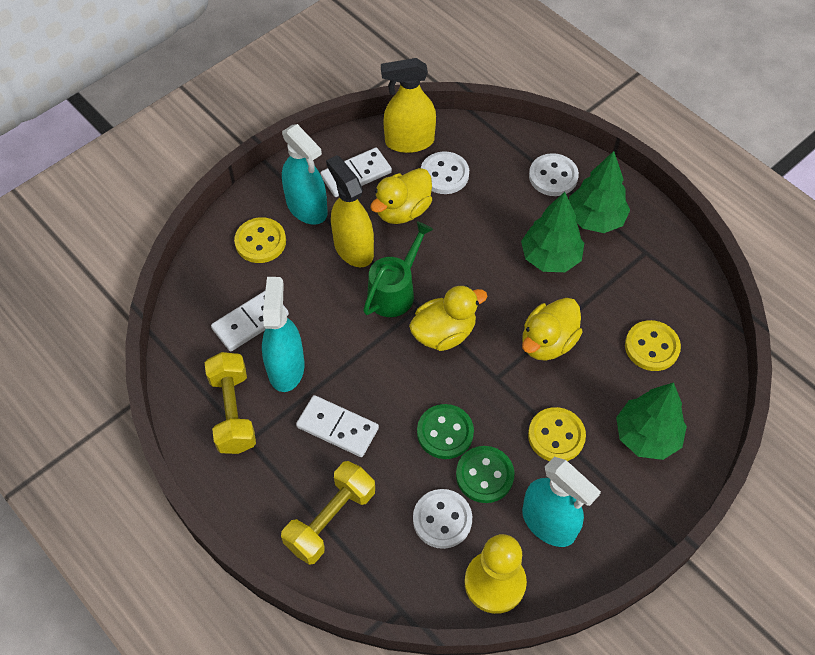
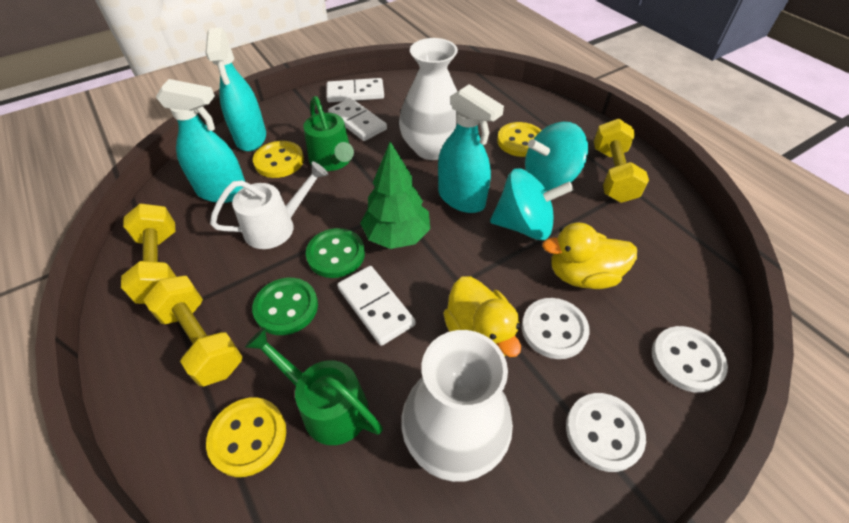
green tree: 3 -> 1
green watering can: 1 -> 2
turquoise spinning top: 0 -> 2
white vase: 0 -> 2
white watering can: 0 -> 1
yellow duck: 3 -> 2
yellow dumbbell: 2 -> 3
yellow pawn: 1 -> 0
yellow spray bottle: 2 -> 0

